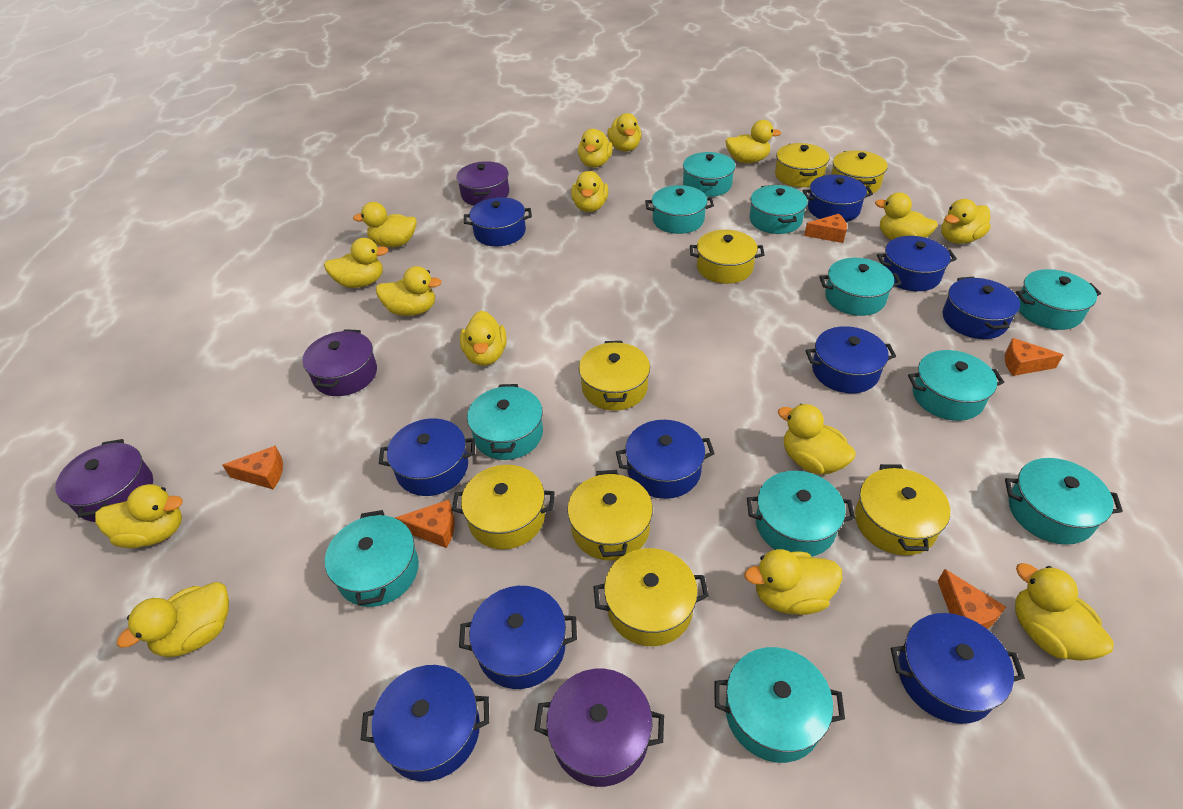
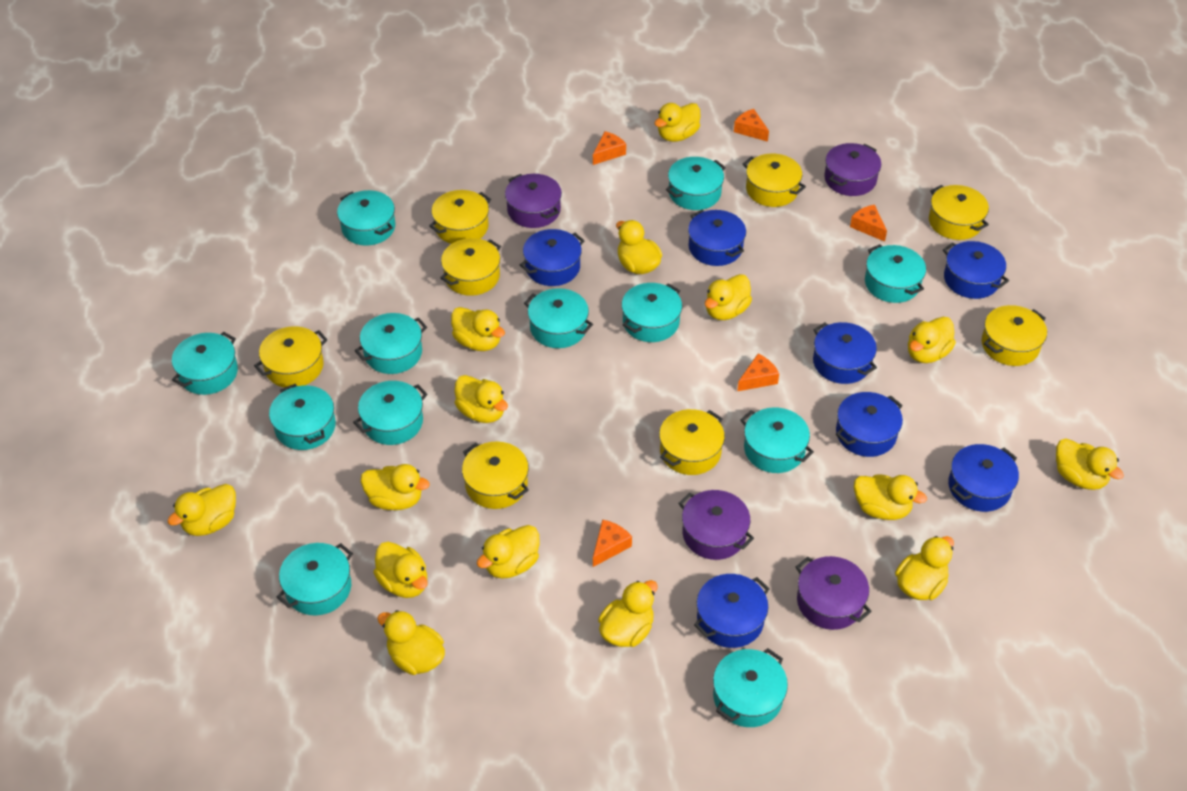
blue pot: 10 -> 7
turquoise pot: 11 -> 12

